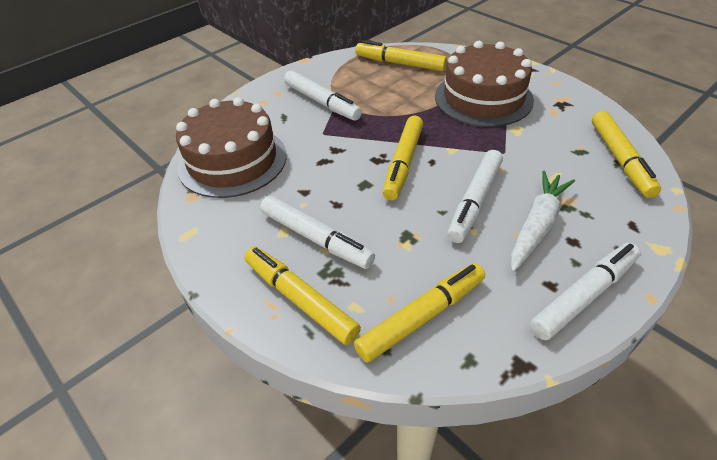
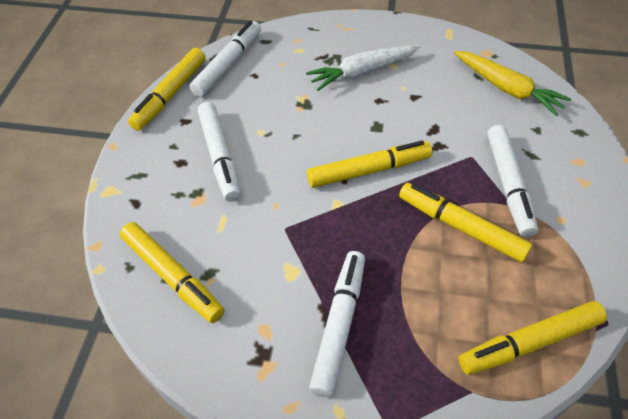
brown cake: 2 -> 0
yellow carrot: 0 -> 1

